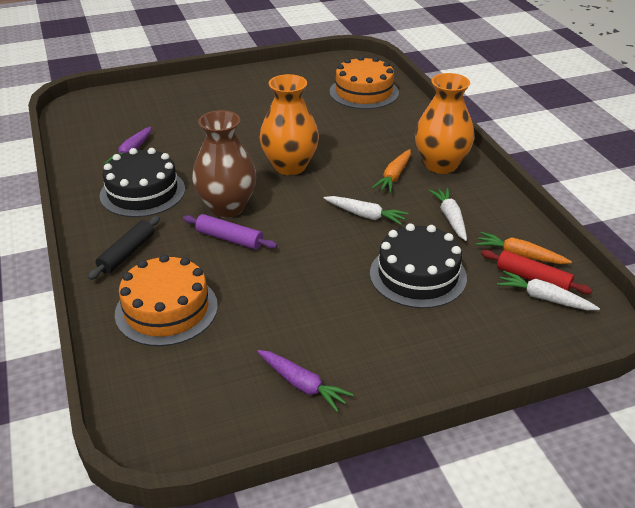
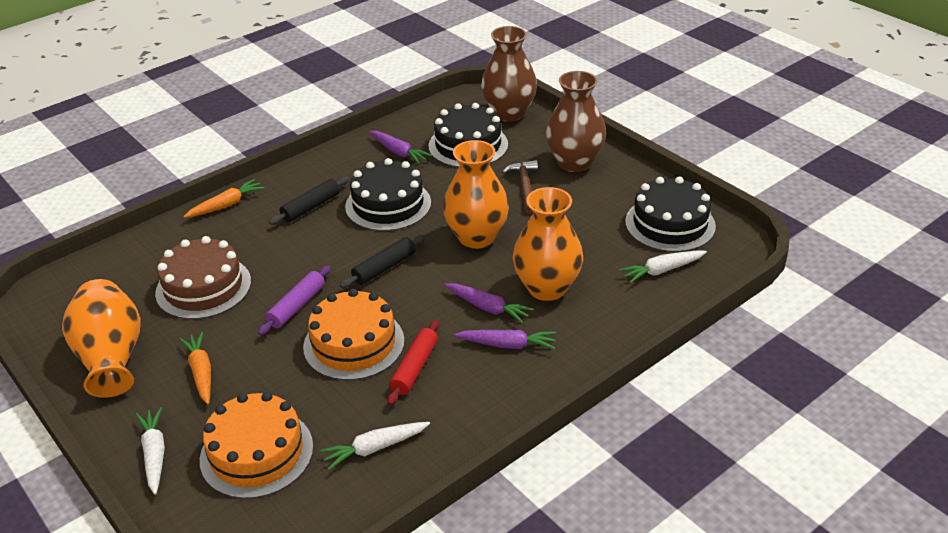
black cake: 2 -> 3
black rolling pin: 1 -> 2
brown cake: 0 -> 1
brown hammer: 0 -> 1
brown vase: 1 -> 2
orange vase: 2 -> 3
purple carrot: 2 -> 3

